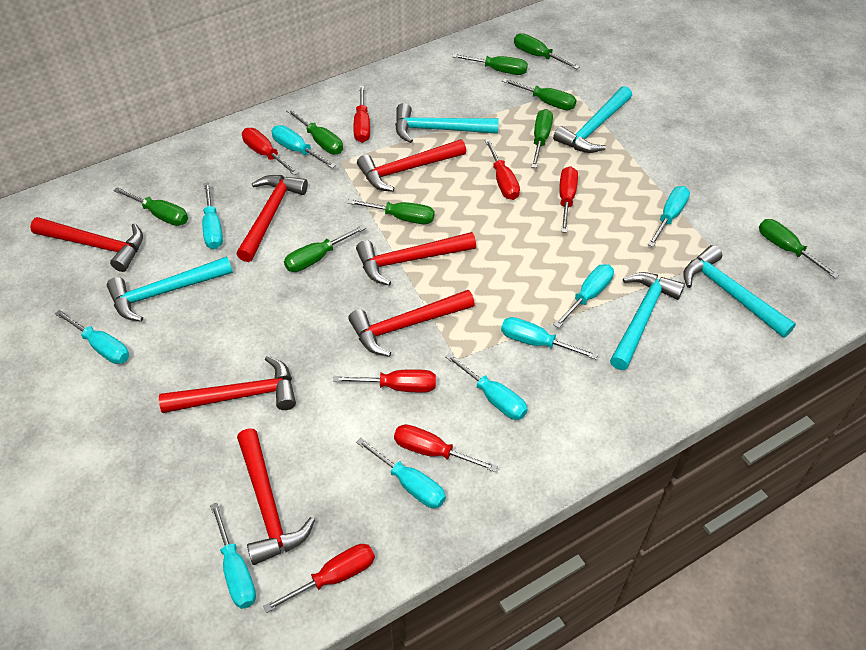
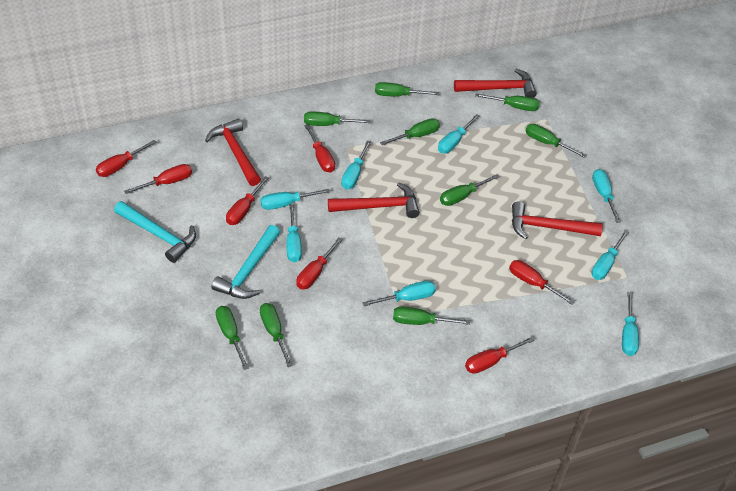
red hammer: 7 -> 4
turquoise hammer: 5 -> 2
turquoise screwdriver: 9 -> 8

